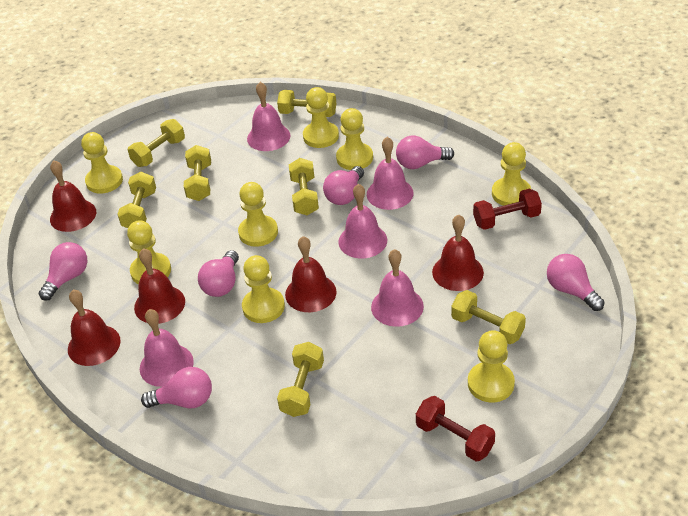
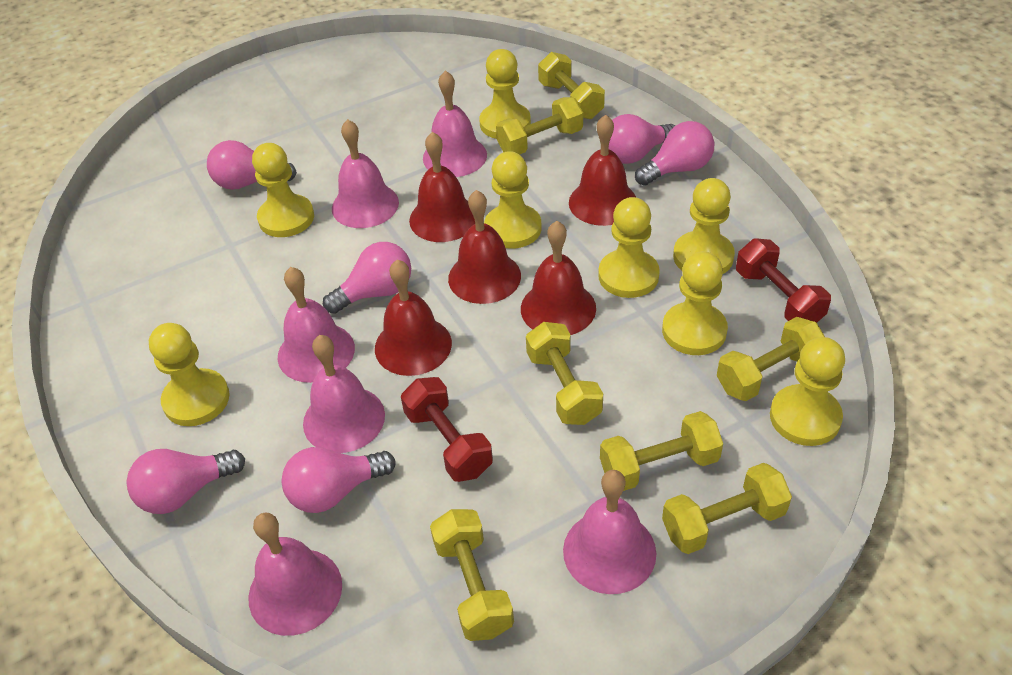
pink bell: 5 -> 6

